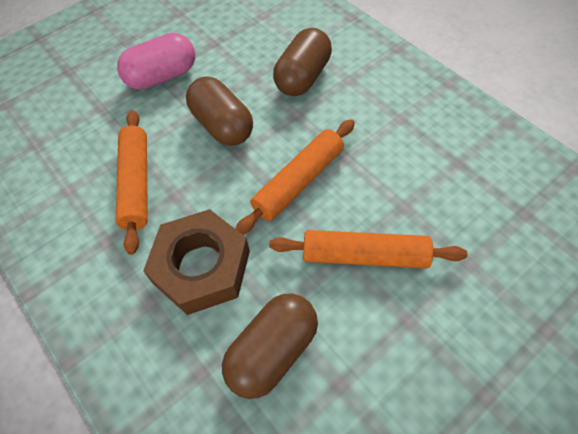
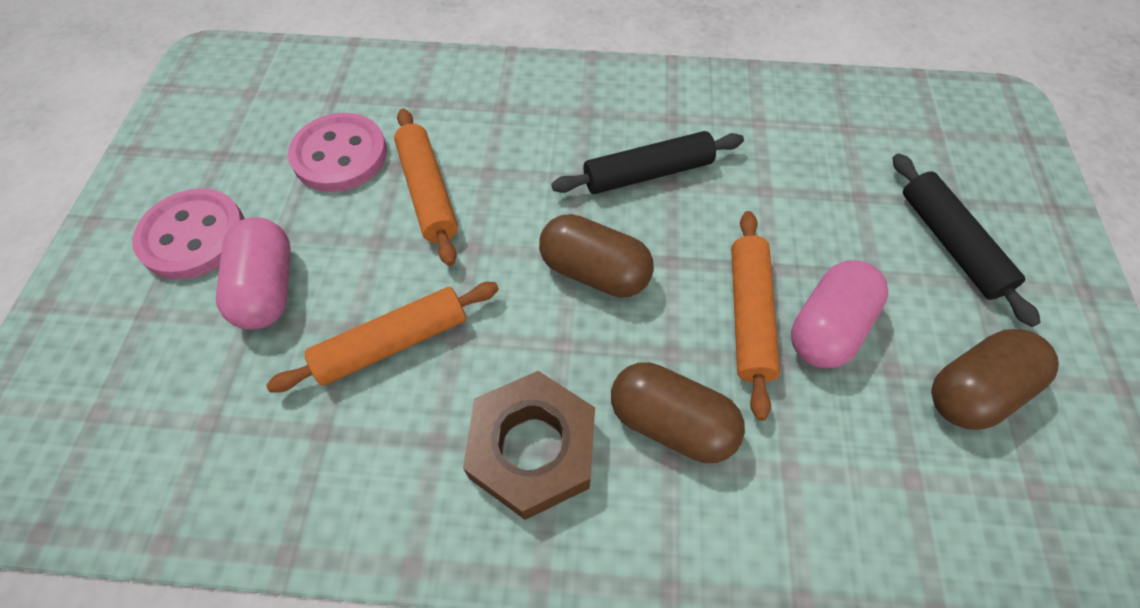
black rolling pin: 0 -> 2
pink button: 0 -> 2
pink capsule: 1 -> 2

